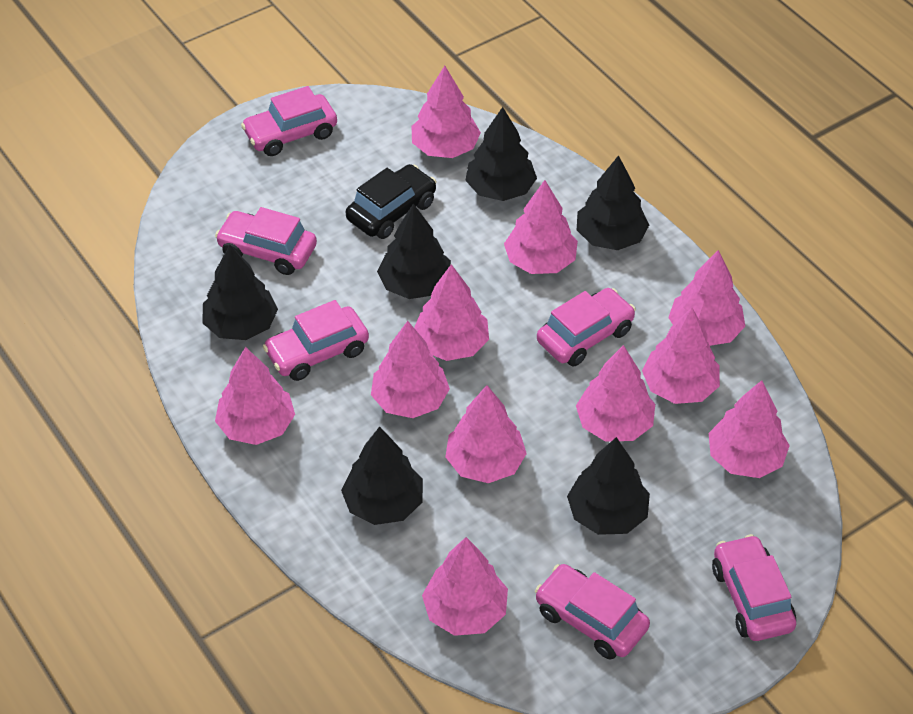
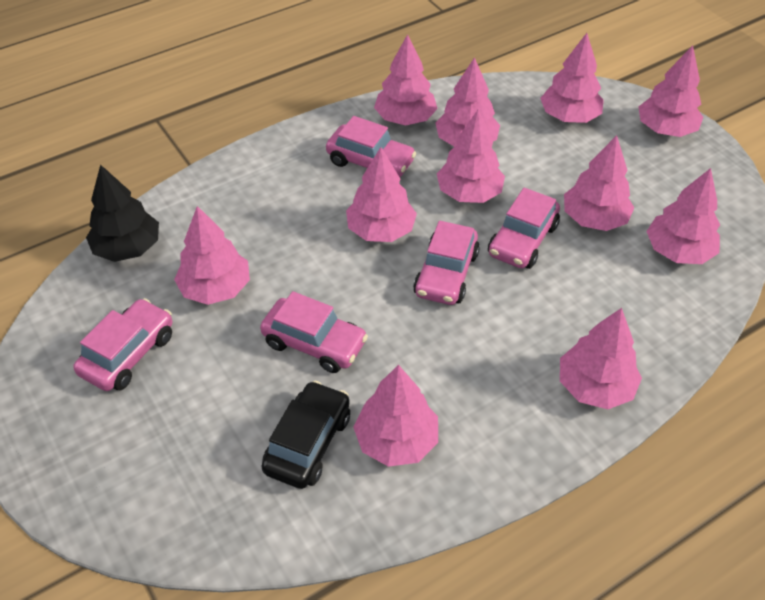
black tree: 6 -> 1
pink car: 6 -> 5

